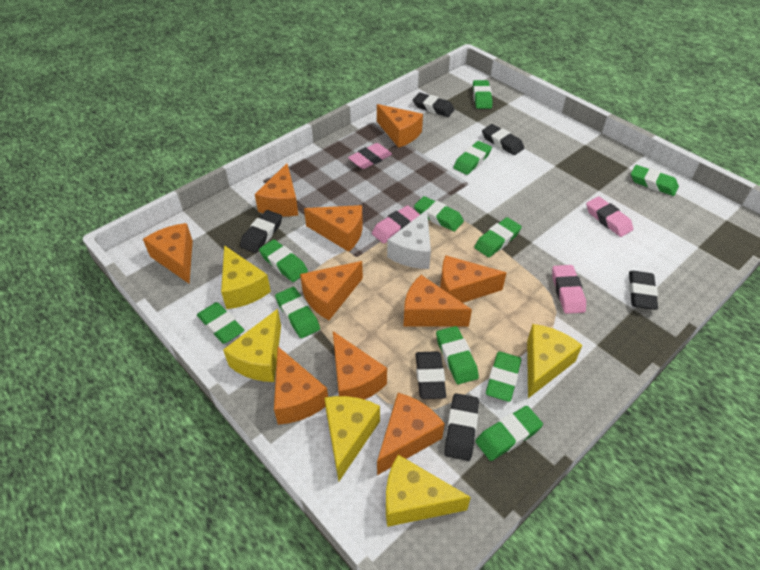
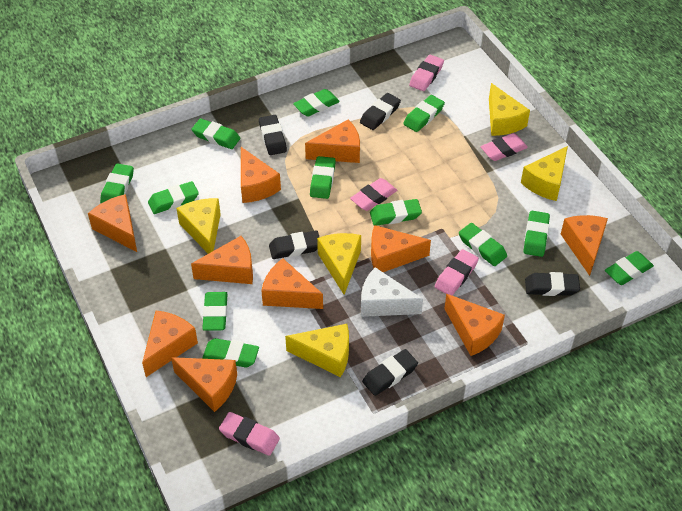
black eraser: 6 -> 5
green eraser: 11 -> 12
pink eraser: 4 -> 5

